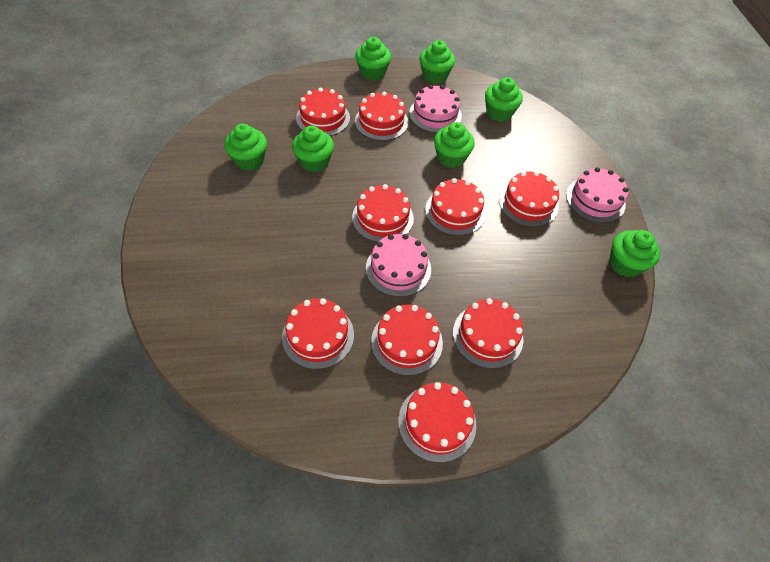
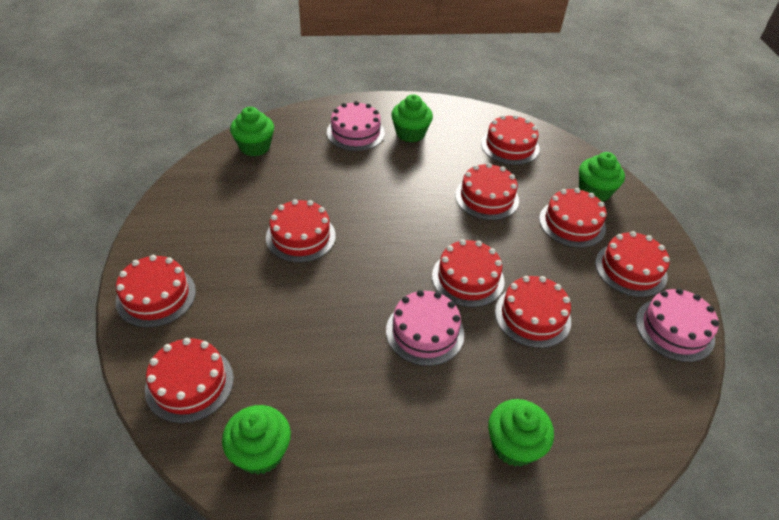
green cupcake: 7 -> 5

